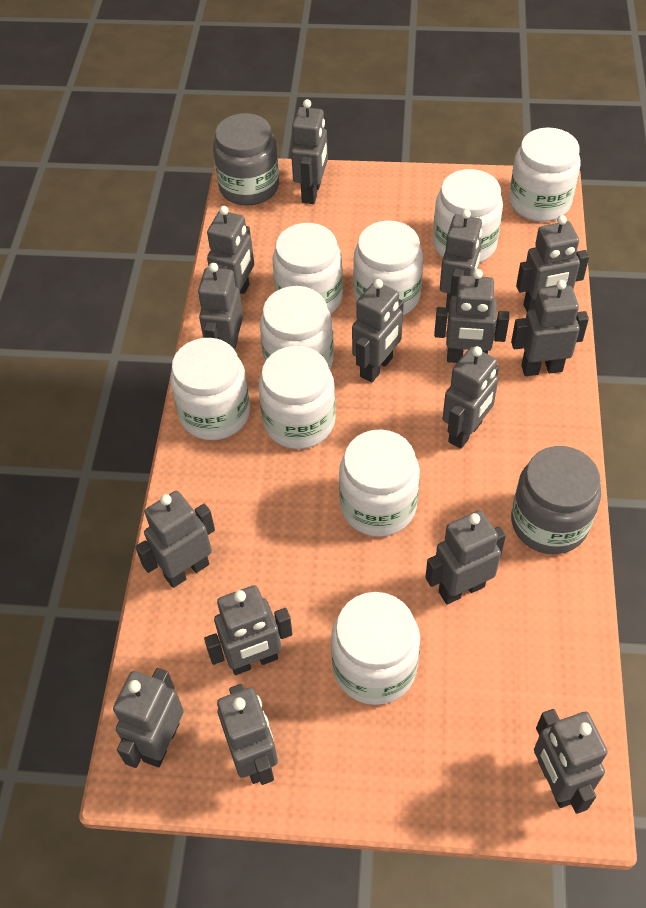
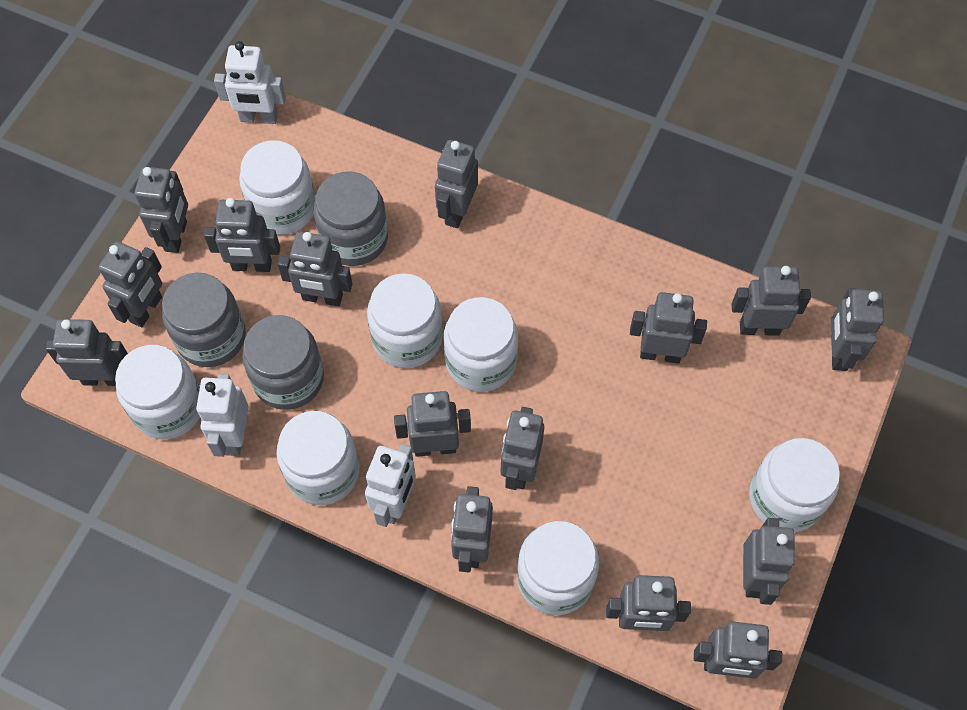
grey jar: 2 -> 3
white jar: 9 -> 7
white robot: 0 -> 3

